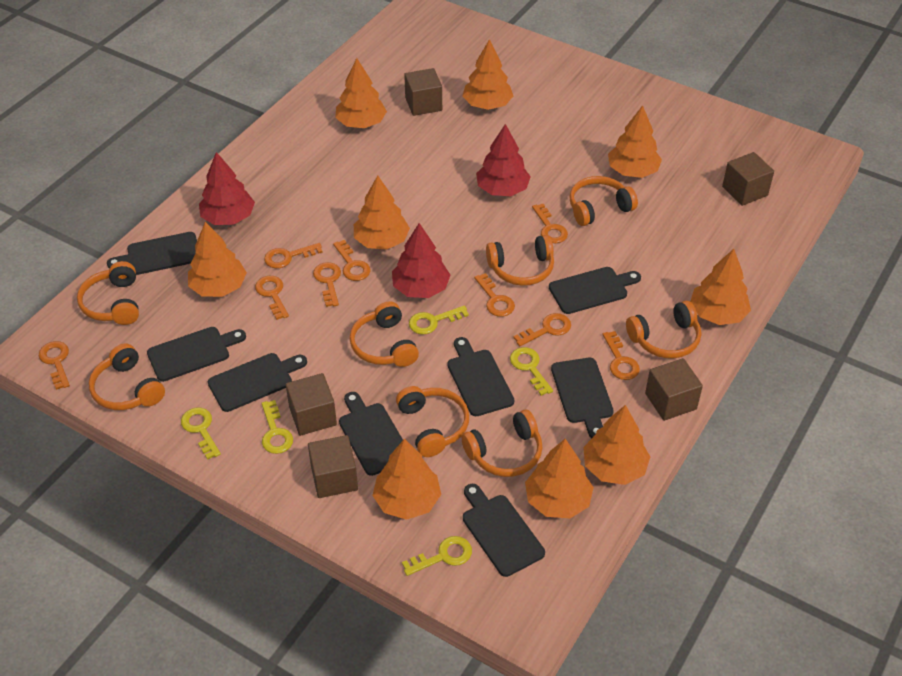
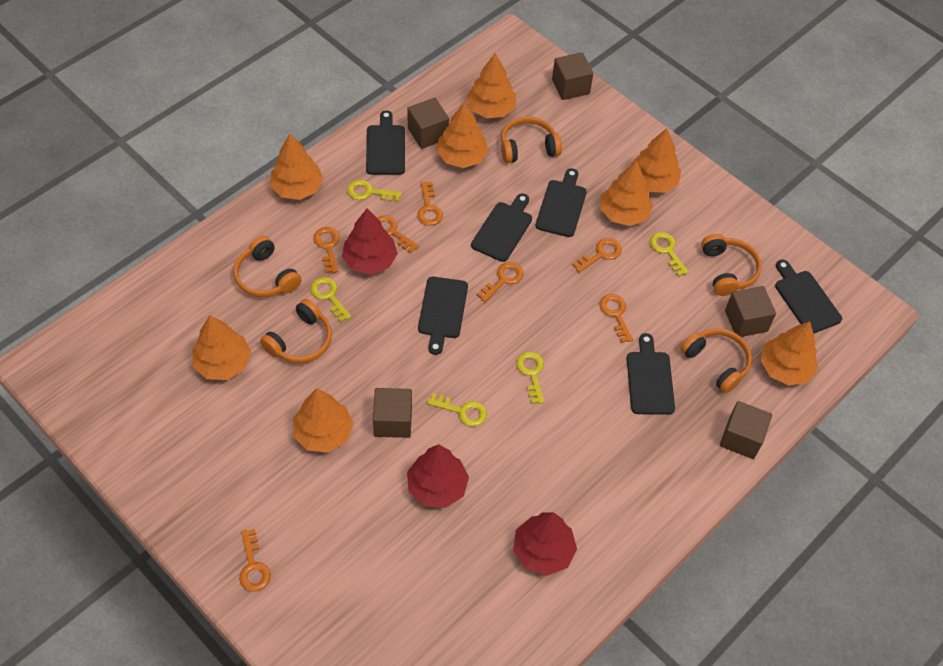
black cutting board: 8 -> 6
orange headphones: 8 -> 5
orange key: 9 -> 7
orange tree: 9 -> 8

